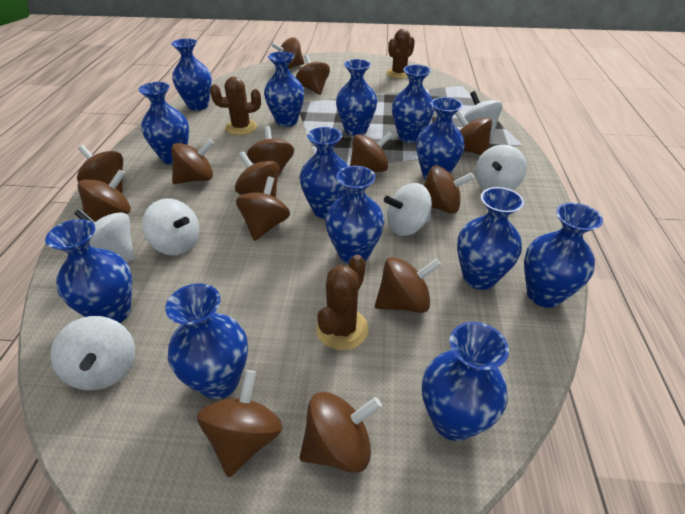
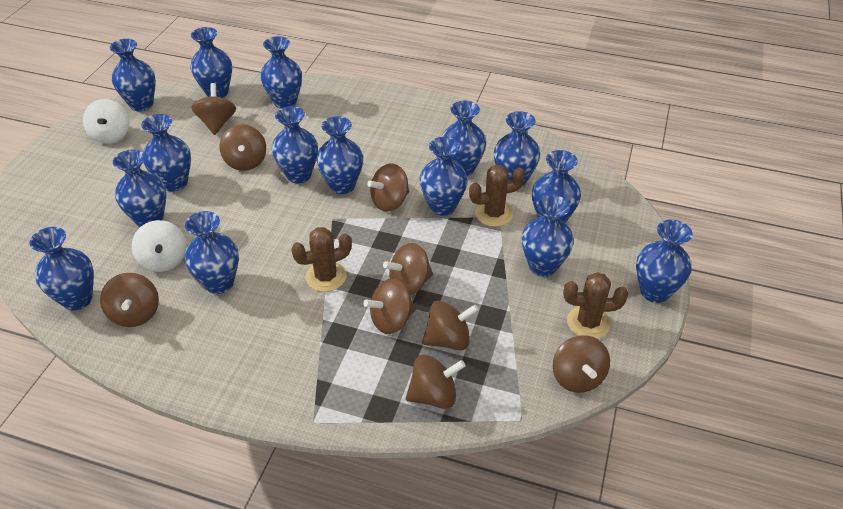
blue vase: 13 -> 15
brown spinning top: 14 -> 9
white spinning top: 6 -> 2

